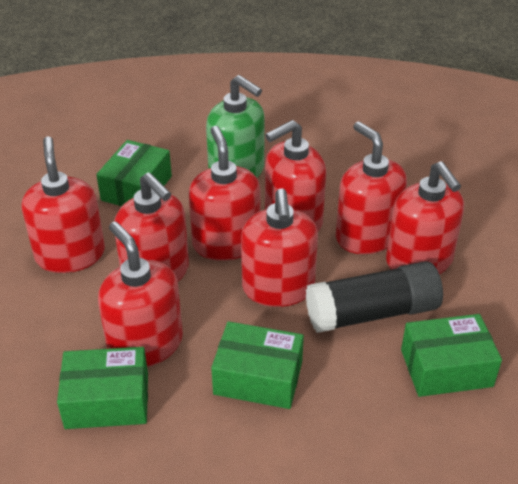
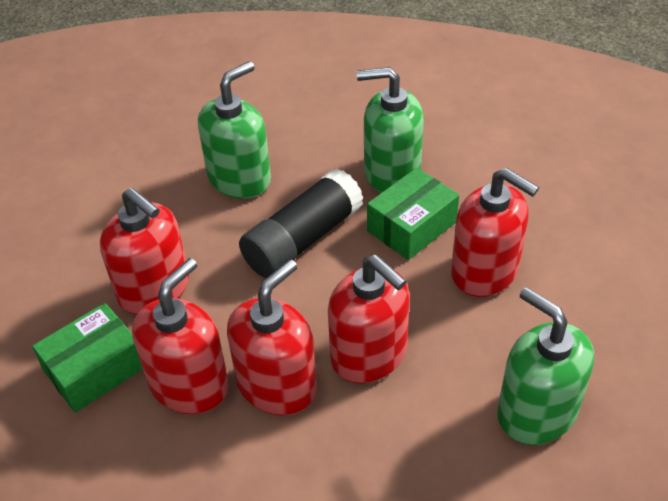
green box: 4 -> 2
green soap dispenser: 1 -> 3
red soap dispenser: 8 -> 5

